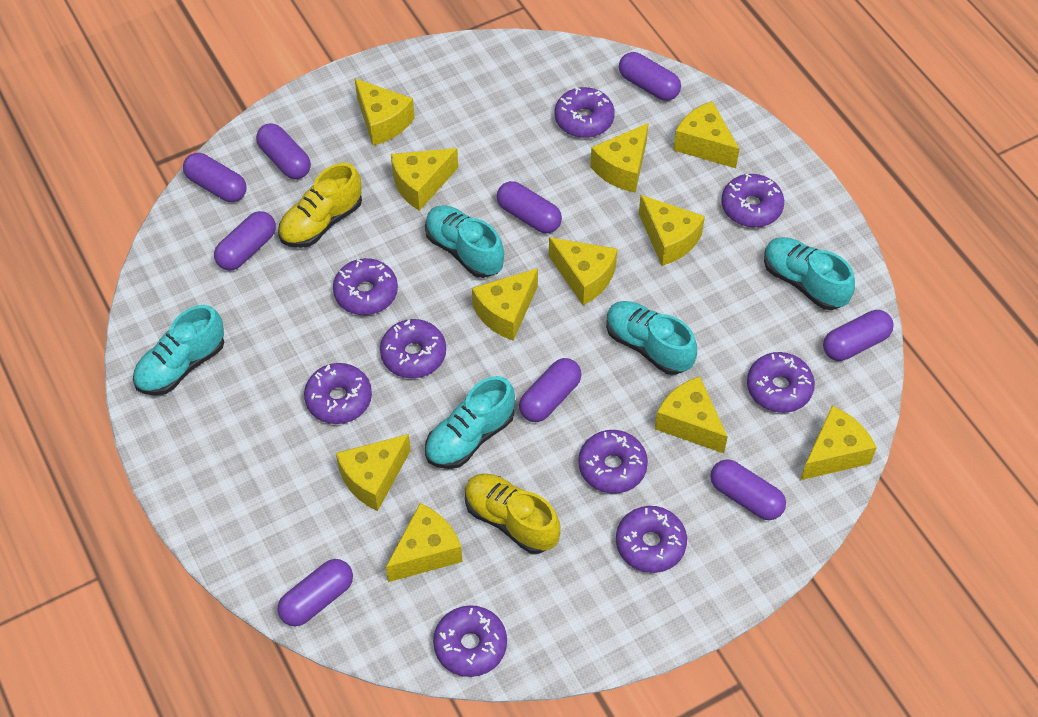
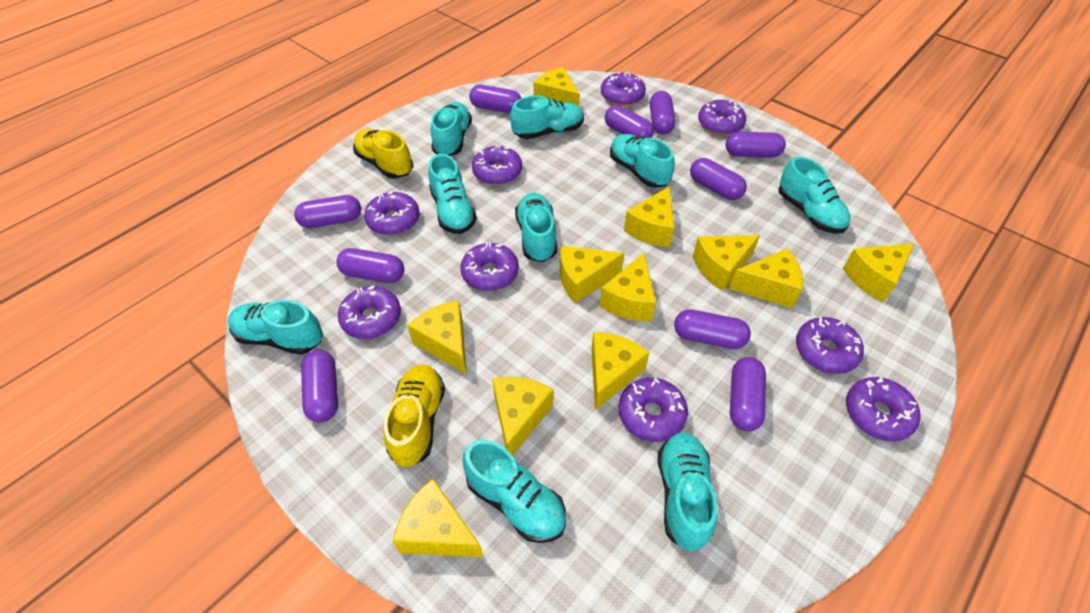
purple capsule: 9 -> 10
turquoise shoe: 5 -> 9

